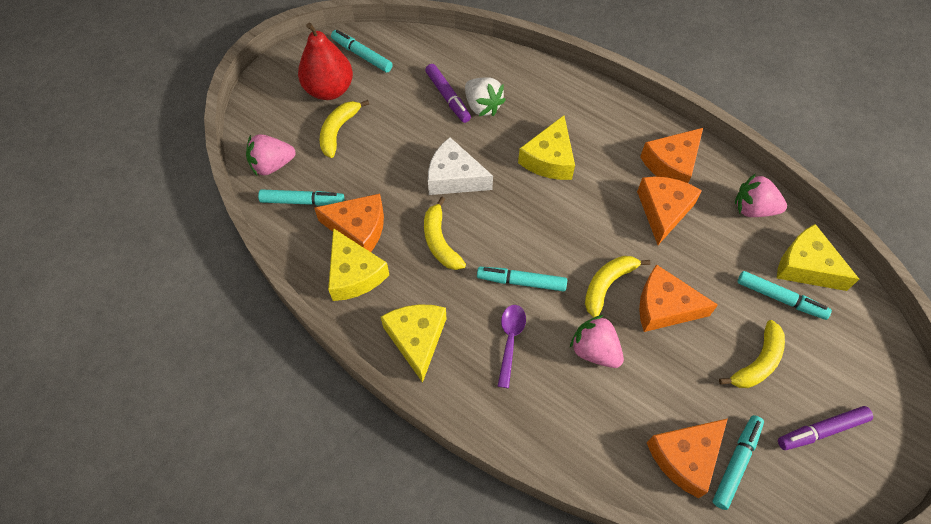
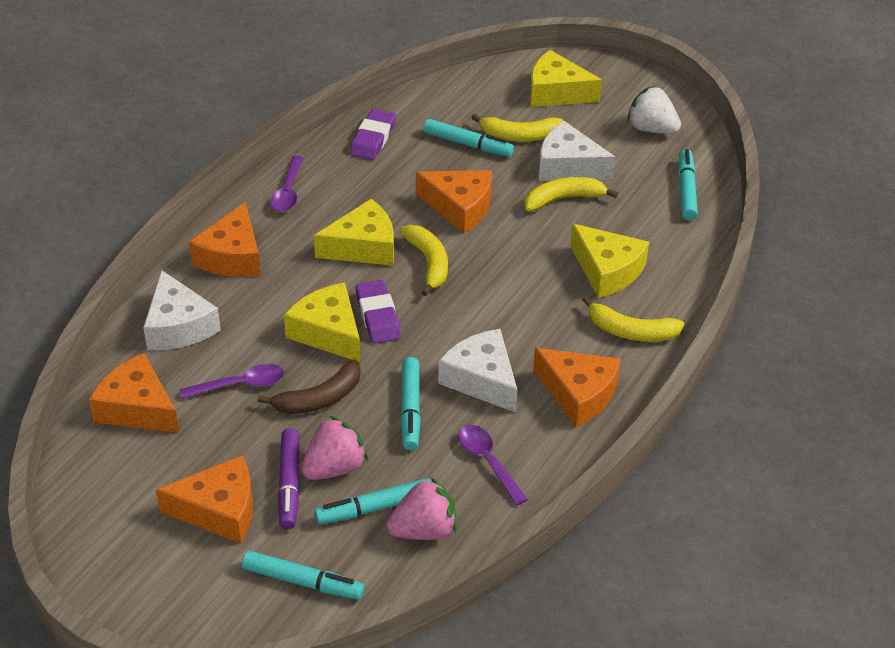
brown banana: 0 -> 1
pink strawberry: 3 -> 2
purple eraser: 0 -> 2
purple marker: 2 -> 1
purple spoon: 1 -> 3
red pear: 1 -> 0
white cheese: 1 -> 3

